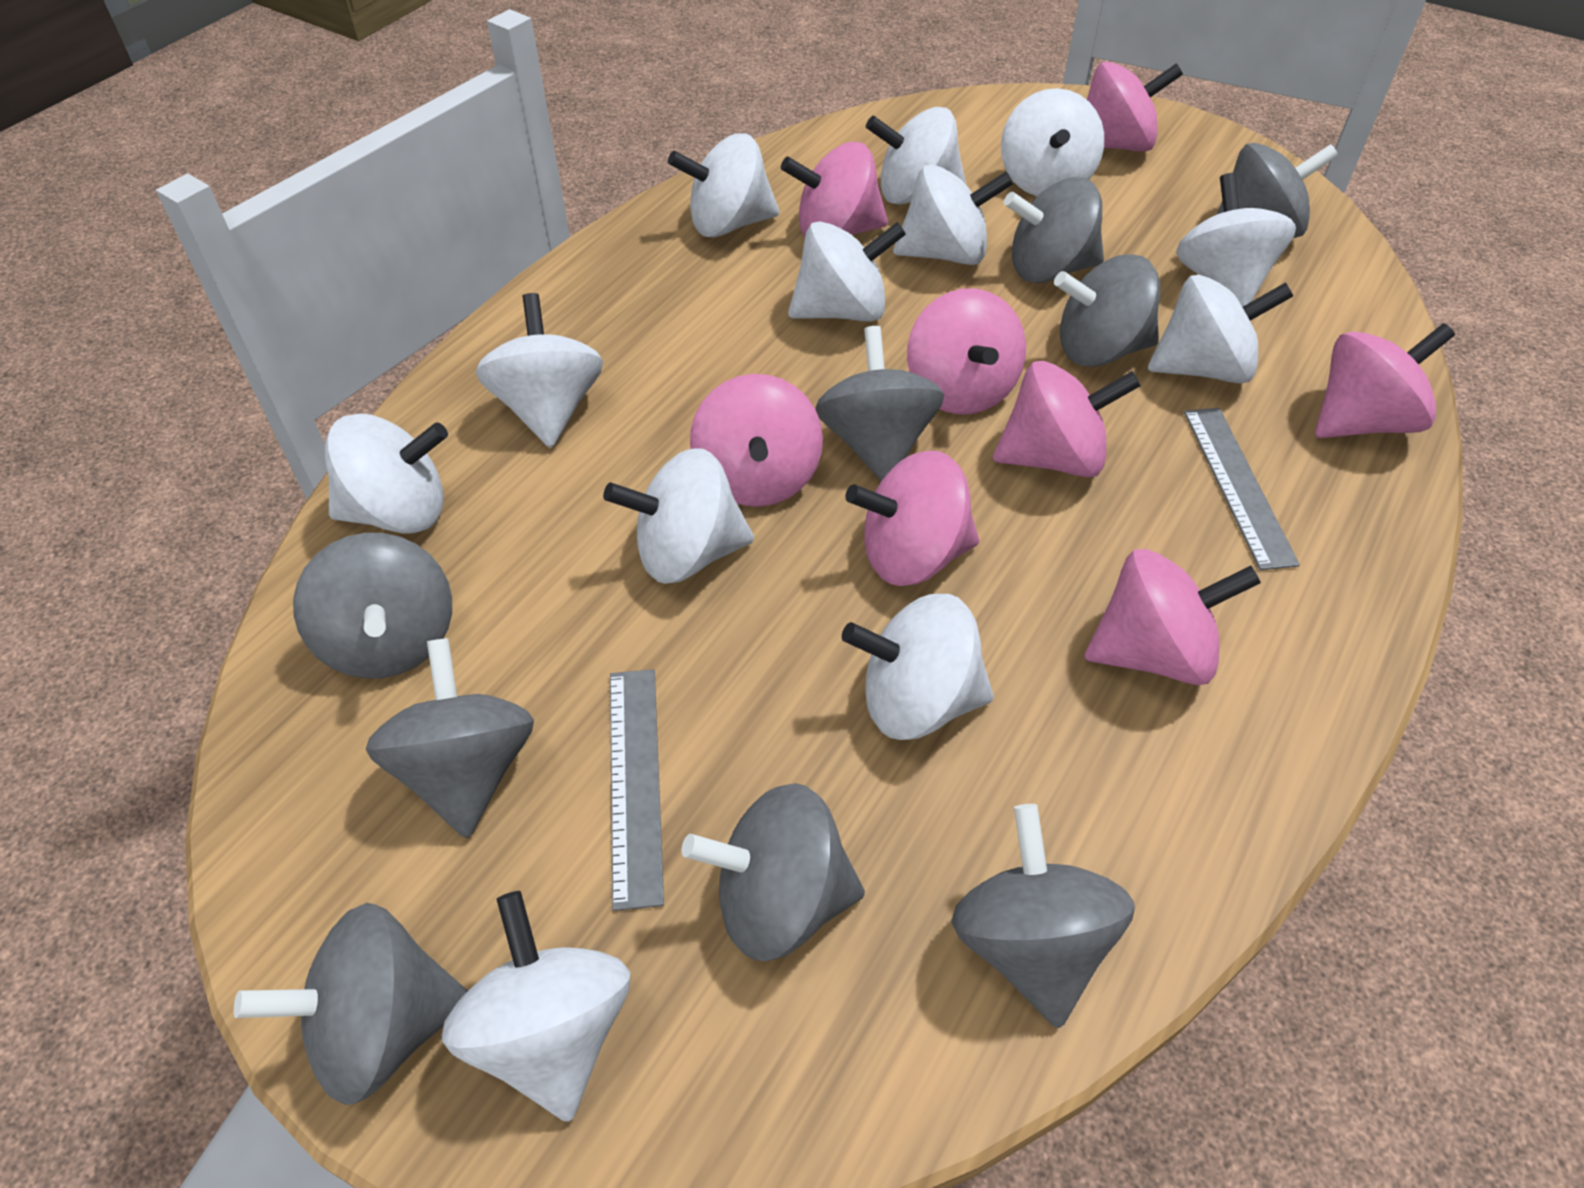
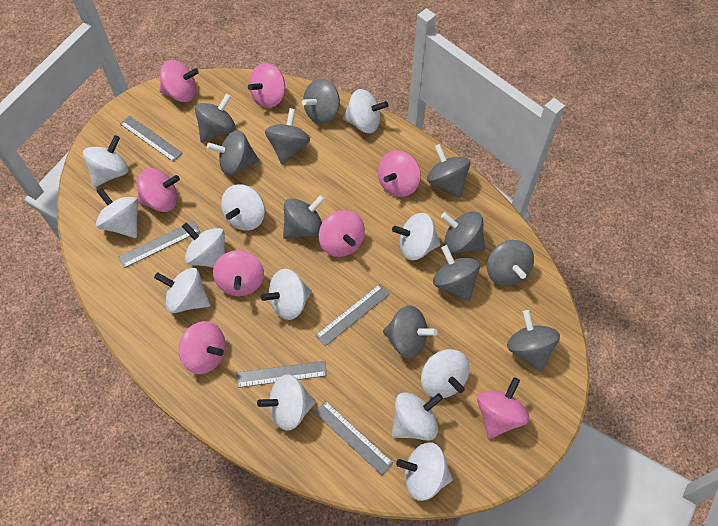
grey ruler: 2 -> 5
grey spinning top: 9 -> 11

